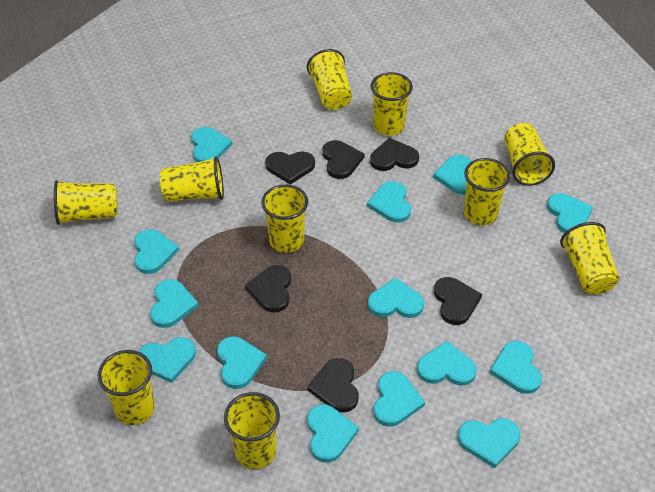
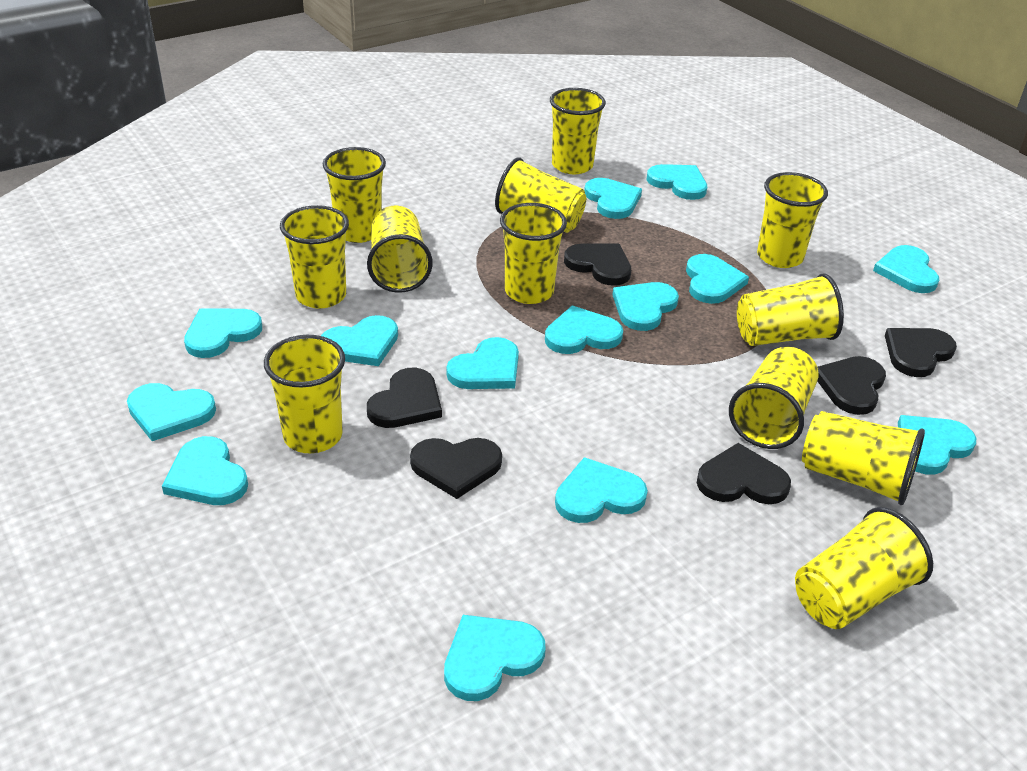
yellow cup: 10 -> 12

